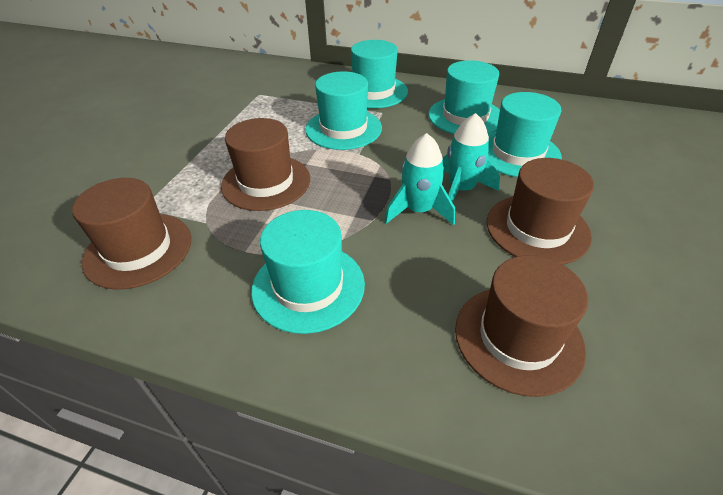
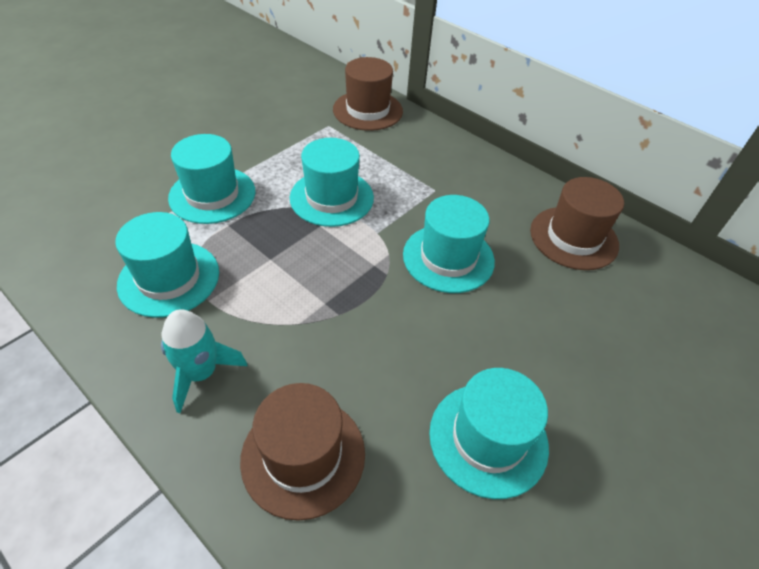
brown hat: 4 -> 3
turquoise rocket: 2 -> 1

